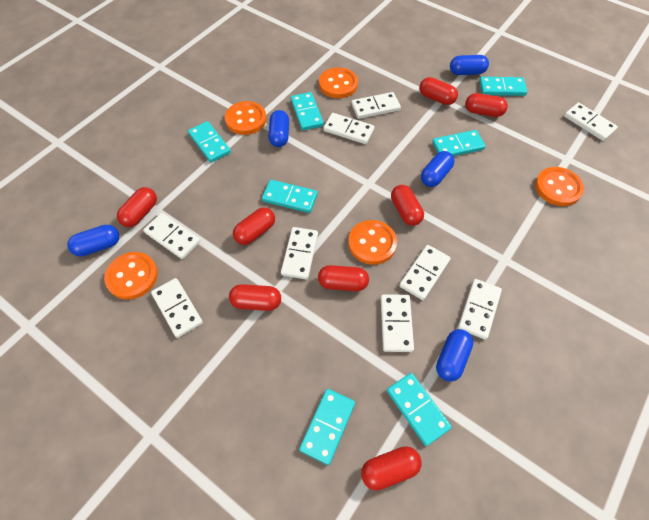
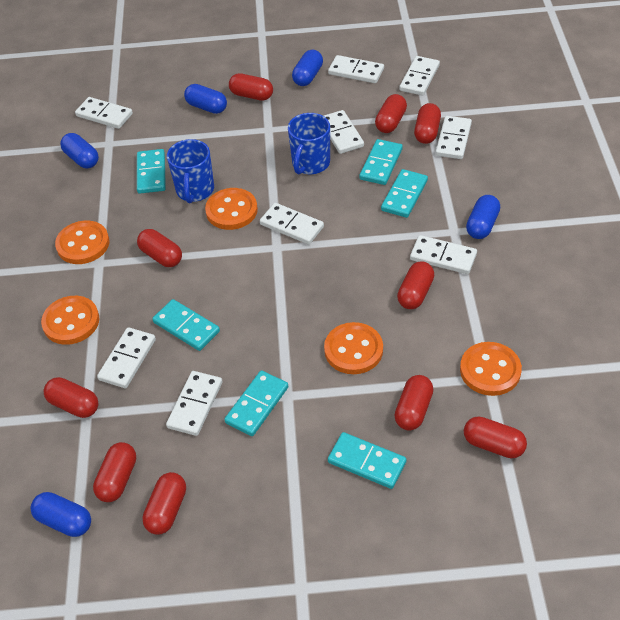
blue mug: 0 -> 2
red capsule: 8 -> 10
turquoise domino: 7 -> 6

